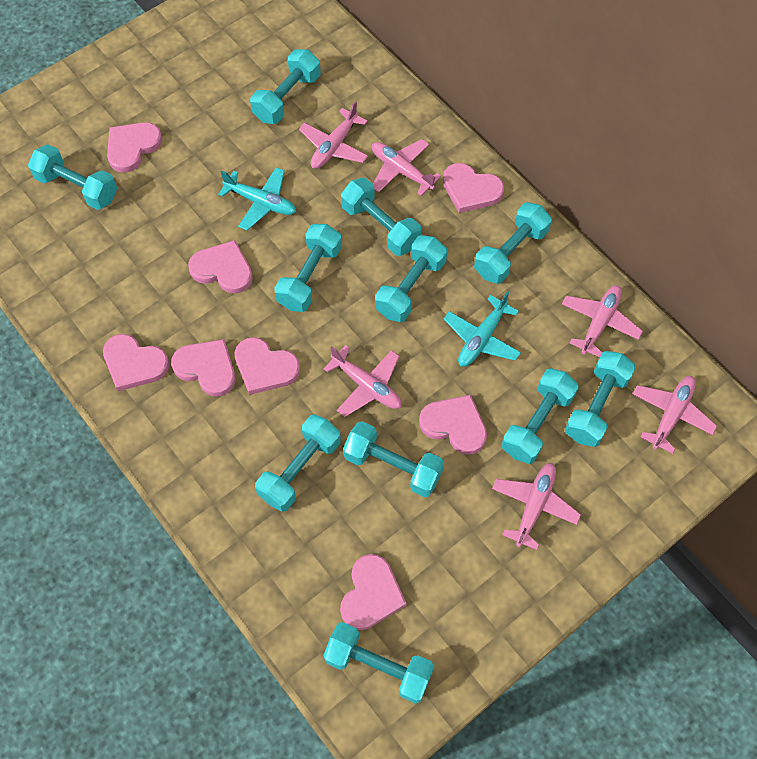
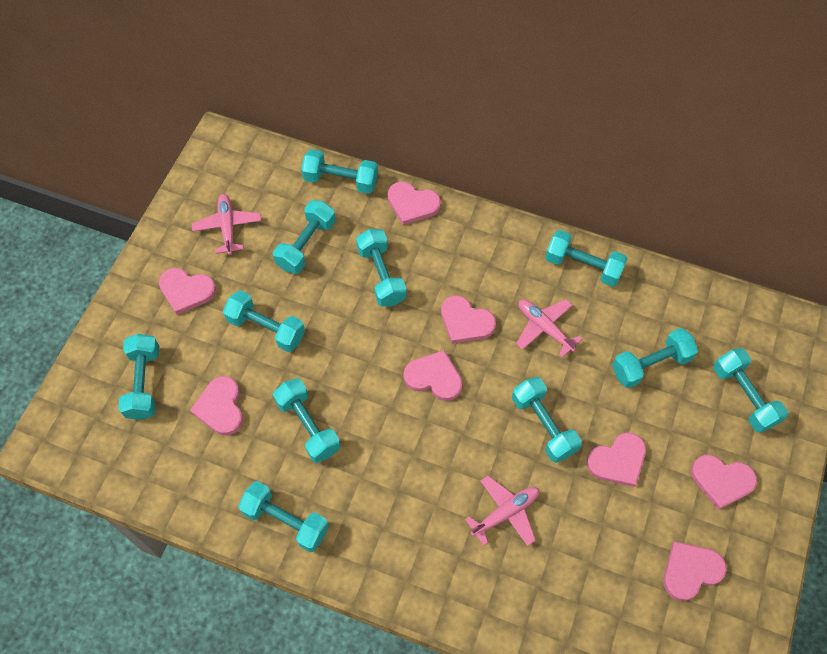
pink plane: 6 -> 3
turquoise plane: 2 -> 0

